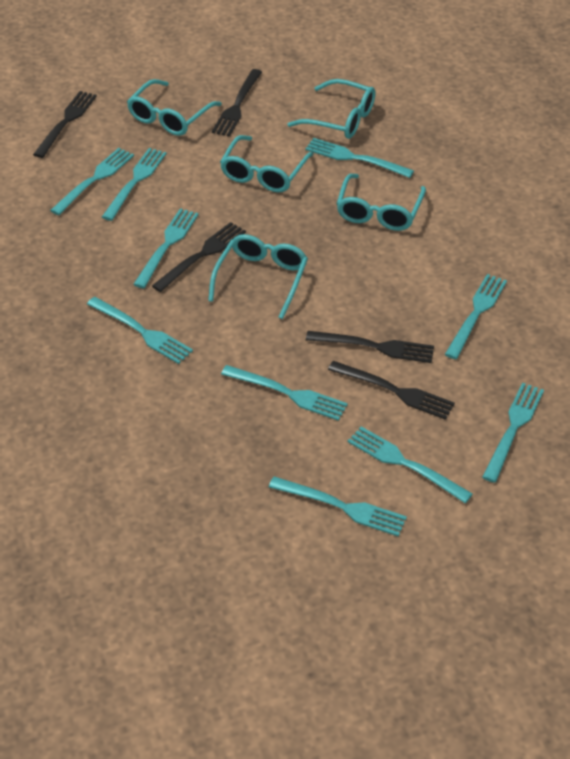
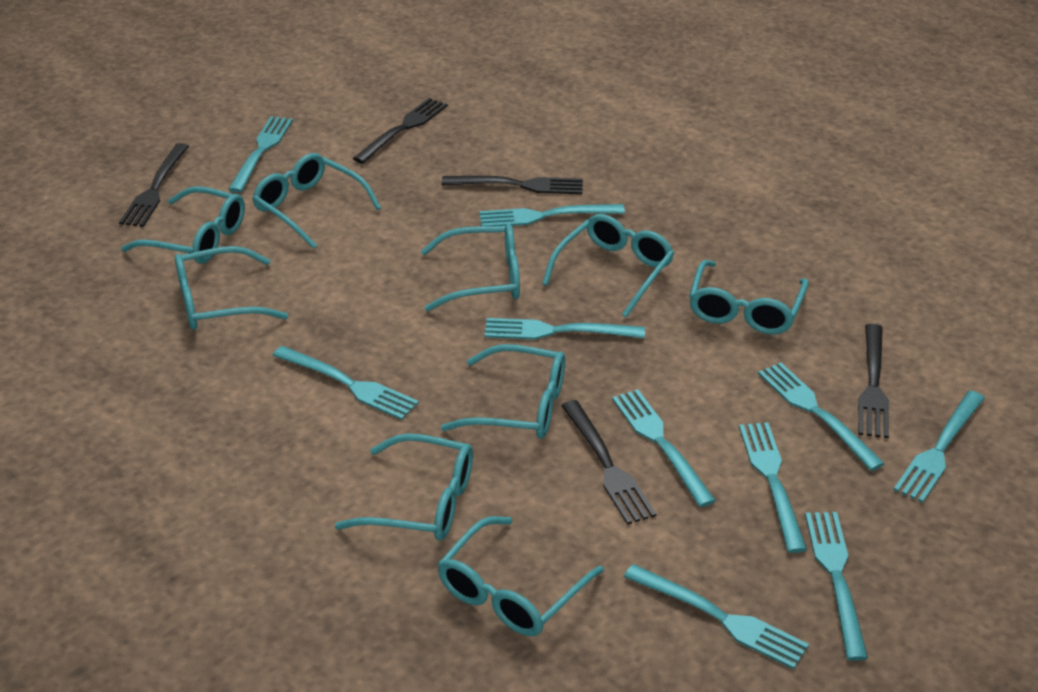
turquoise glasses: 5 -> 9

